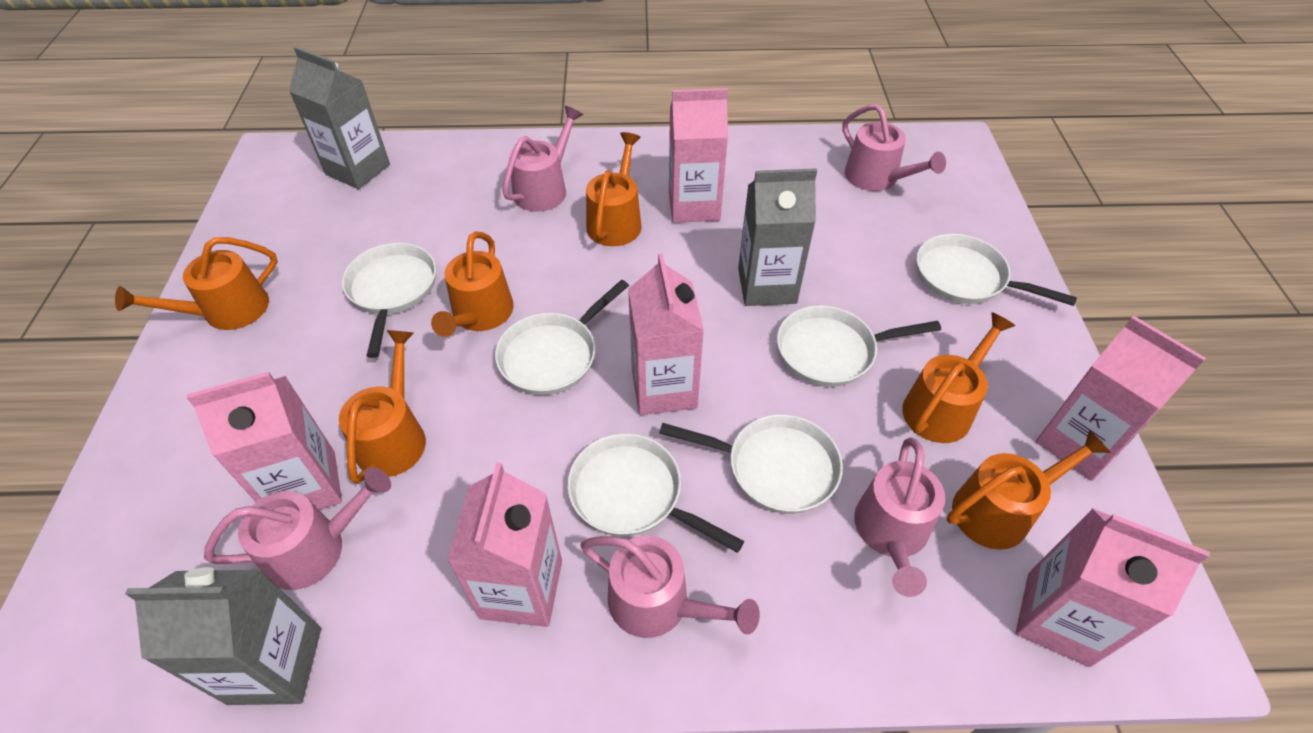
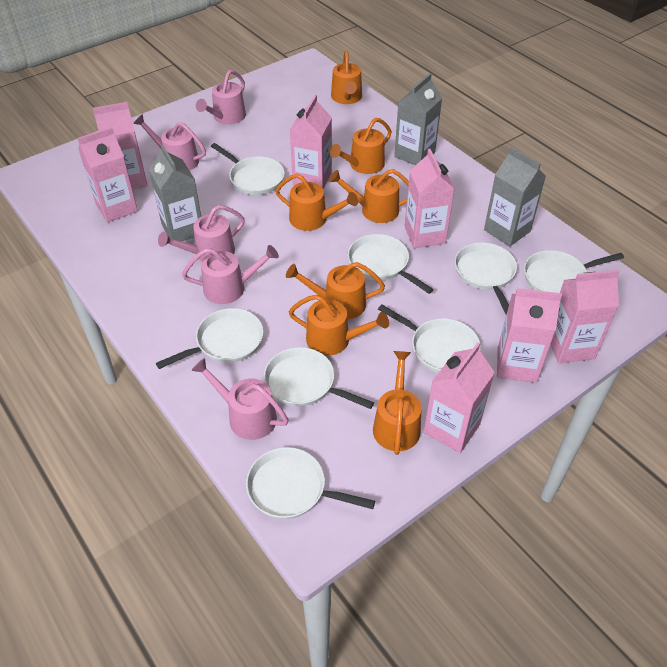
orange watering can: 6 -> 7
pink carton: 6 -> 7
white pan: 6 -> 8

